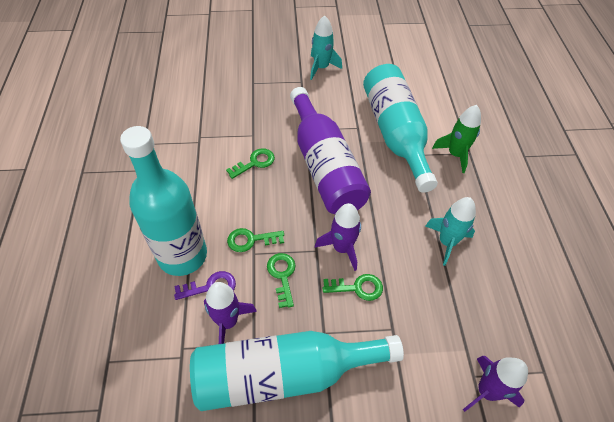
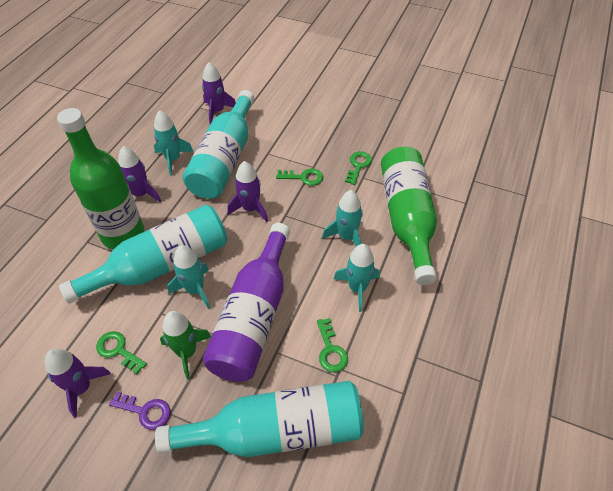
green bottle: 0 -> 2
purple rocket: 3 -> 4
turquoise rocket: 2 -> 4

